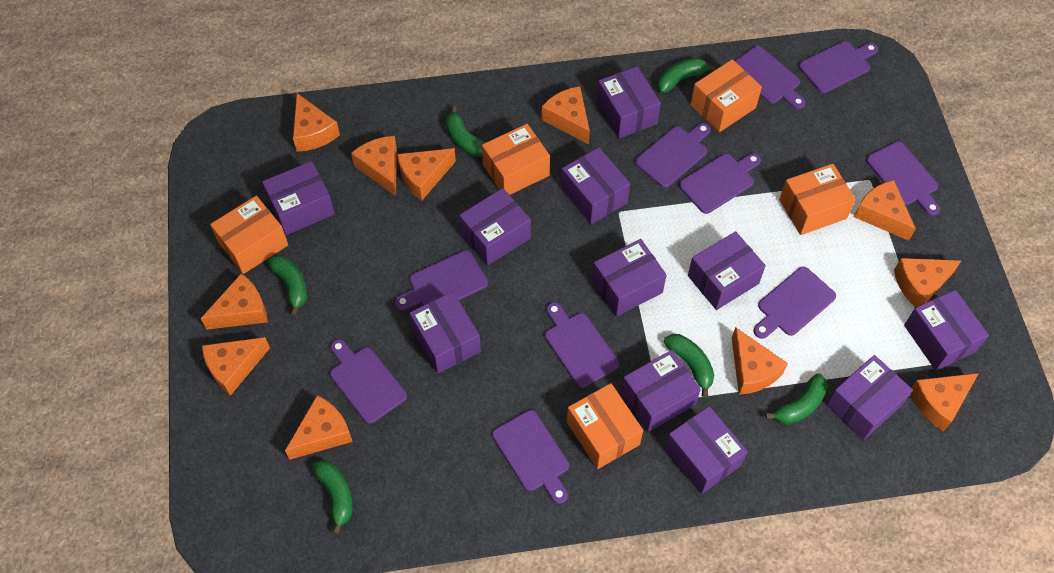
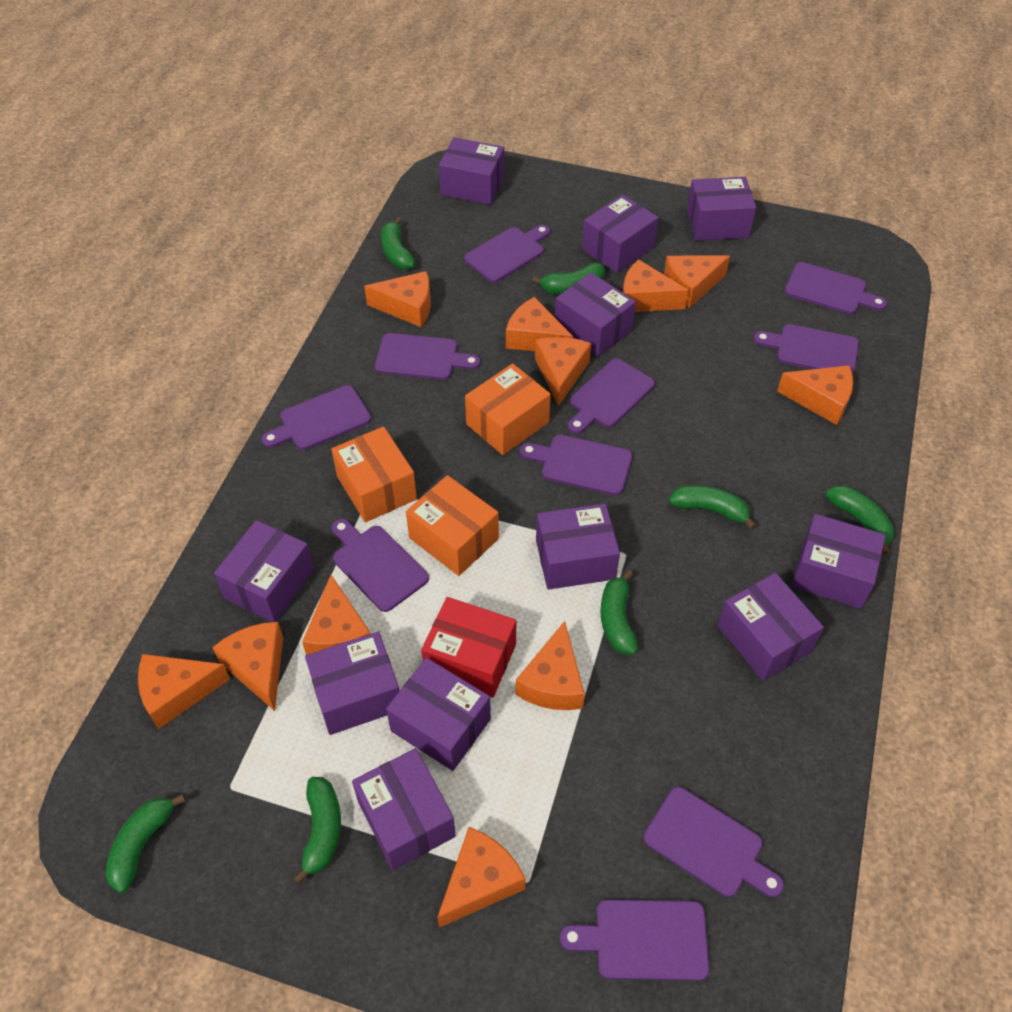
green banana: 6 -> 7
orange box: 5 -> 3
red box: 0 -> 1

